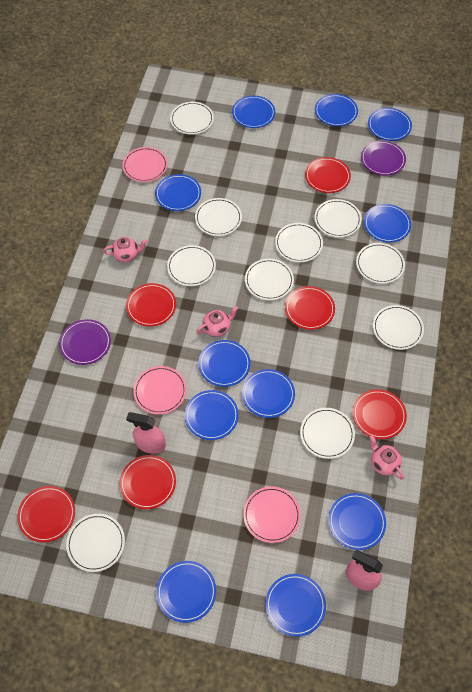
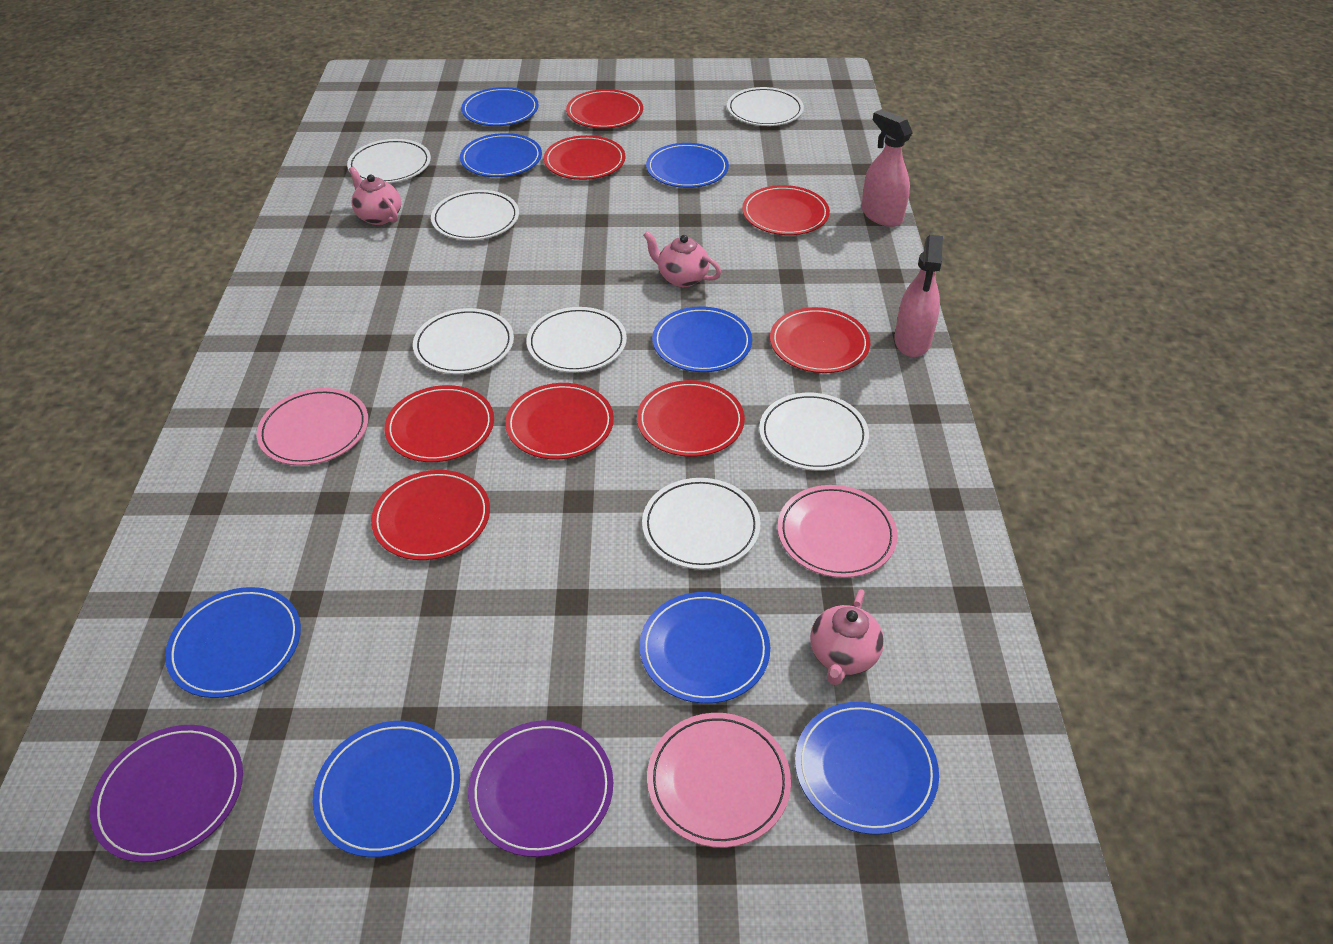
blue plate: 11 -> 8
red plate: 6 -> 8
white plate: 10 -> 7

